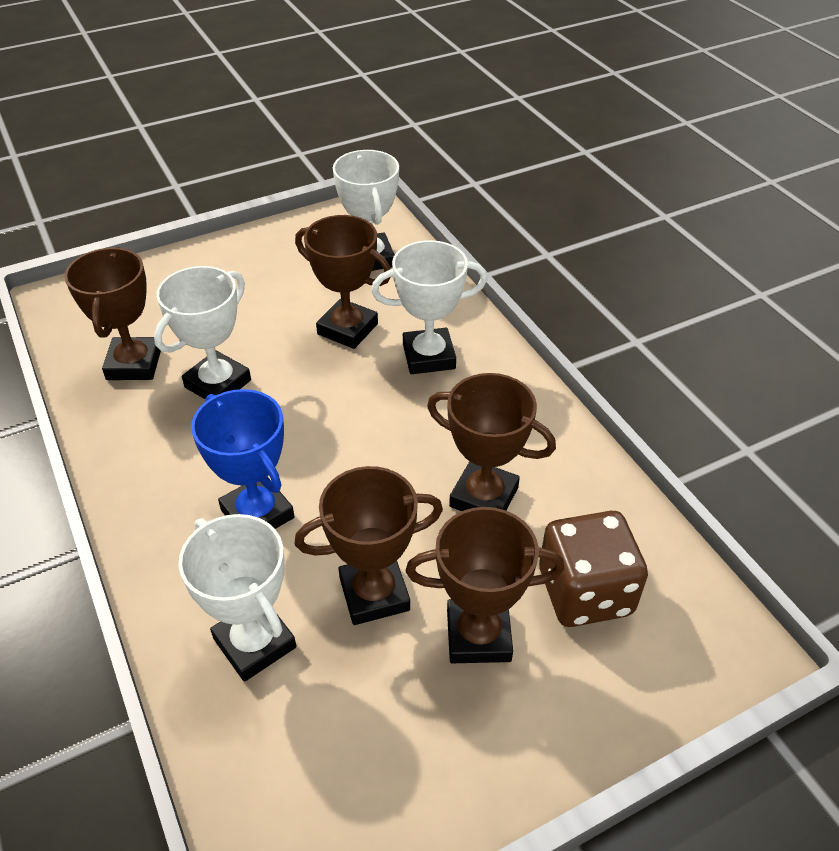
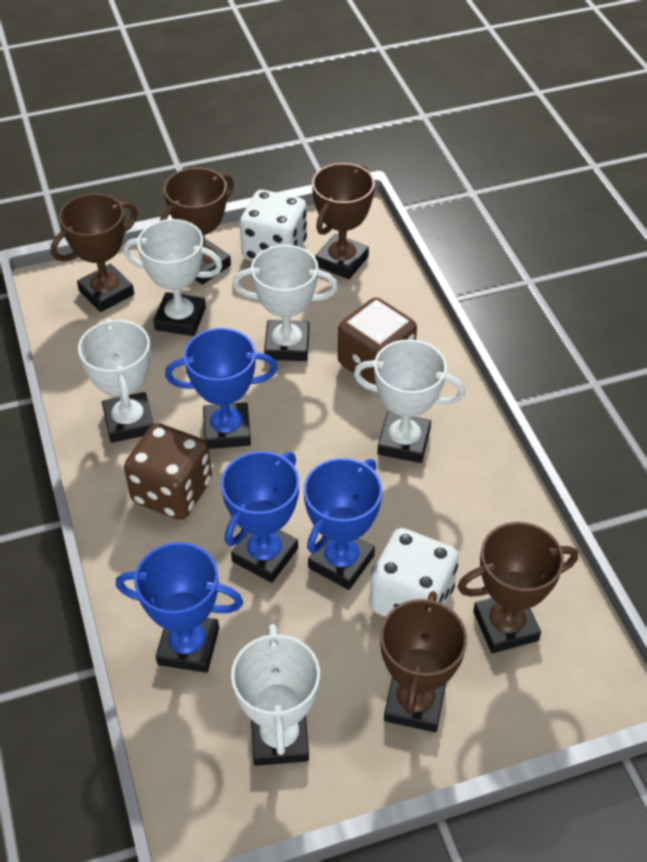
blue trophy: 1 -> 4
brown dice: 1 -> 2
white dice: 0 -> 2
white trophy: 4 -> 5

